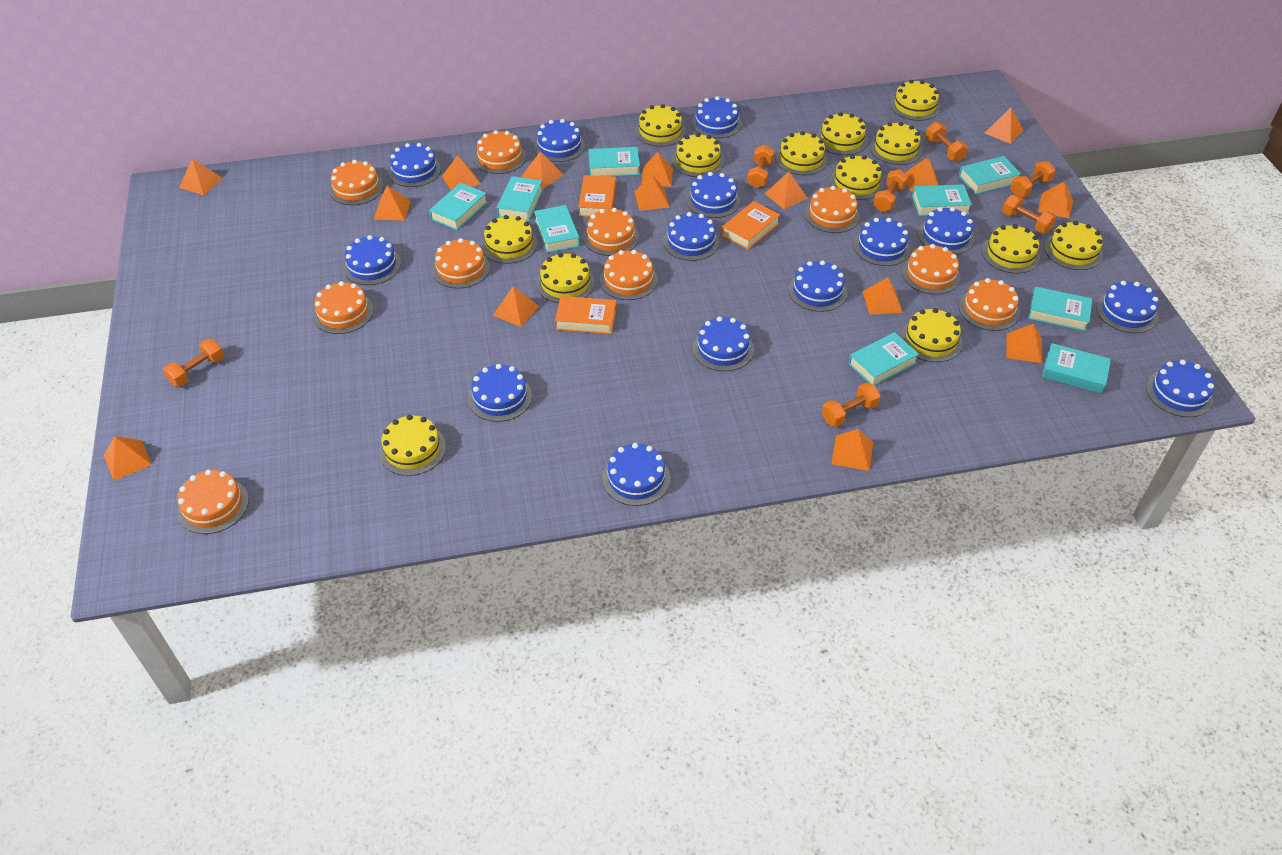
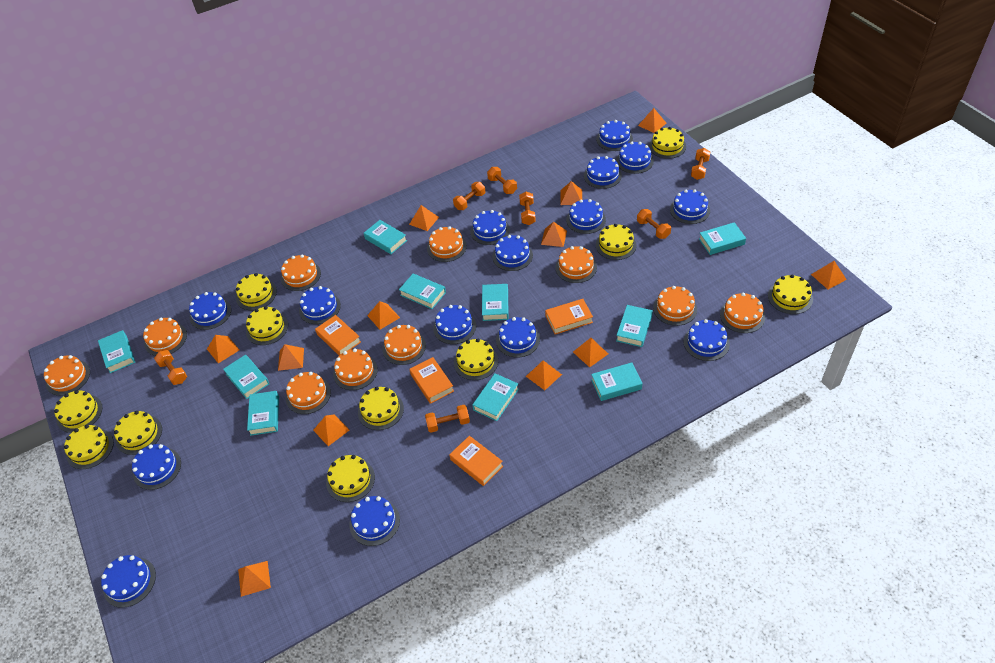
blue cake: 14 -> 15
orange book: 3 -> 4
orange pyramid: 15 -> 12
turquoise book: 9 -> 10
yellow cake: 13 -> 11

